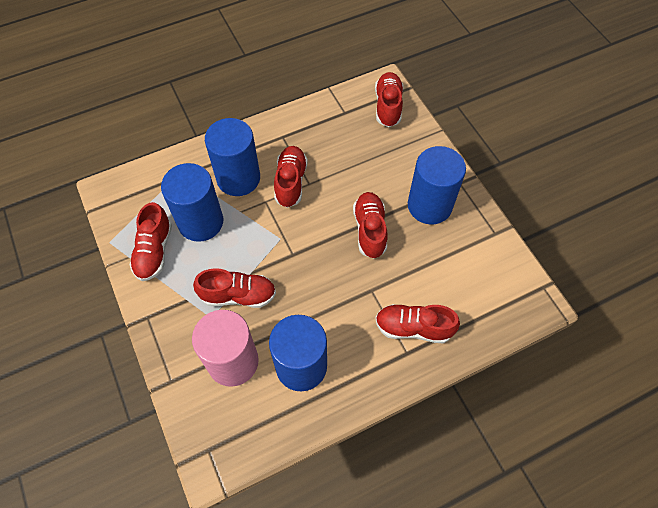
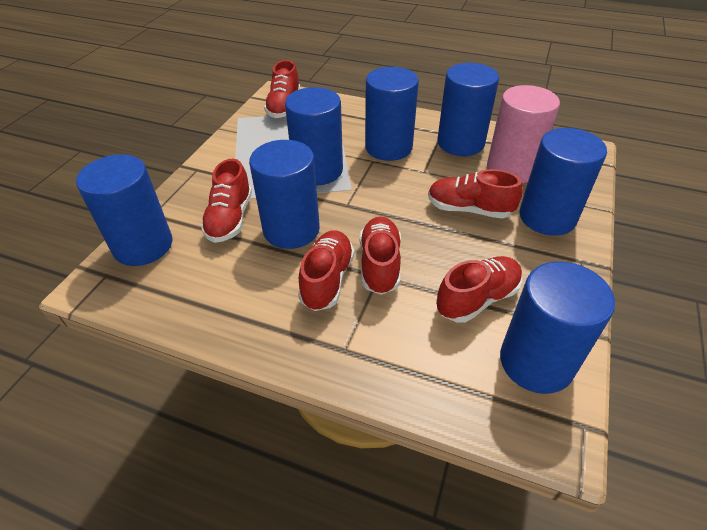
blue cylinder: 4 -> 7

